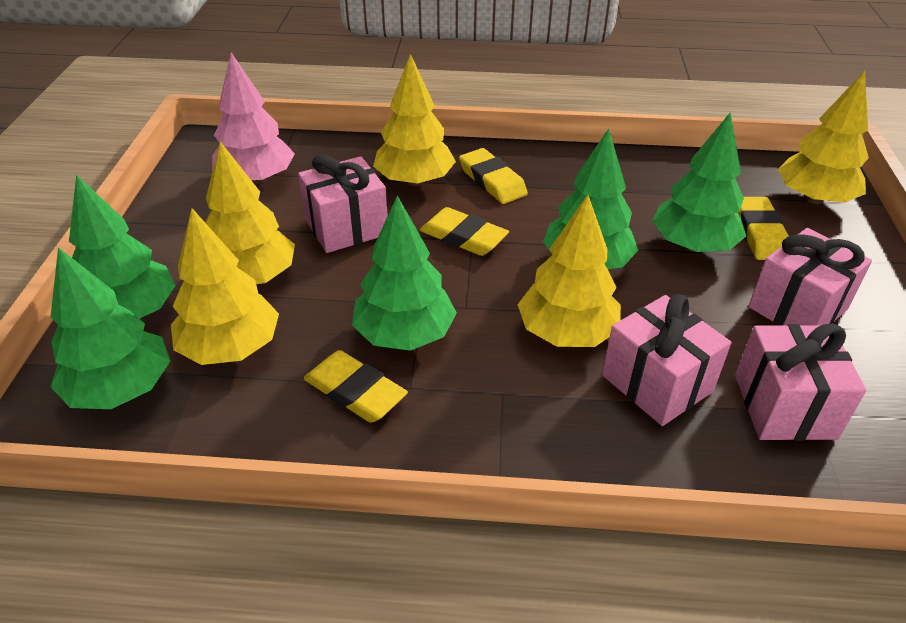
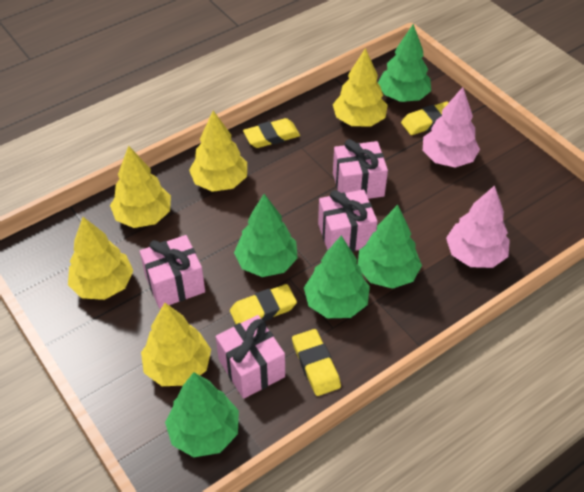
pink tree: 1 -> 2

